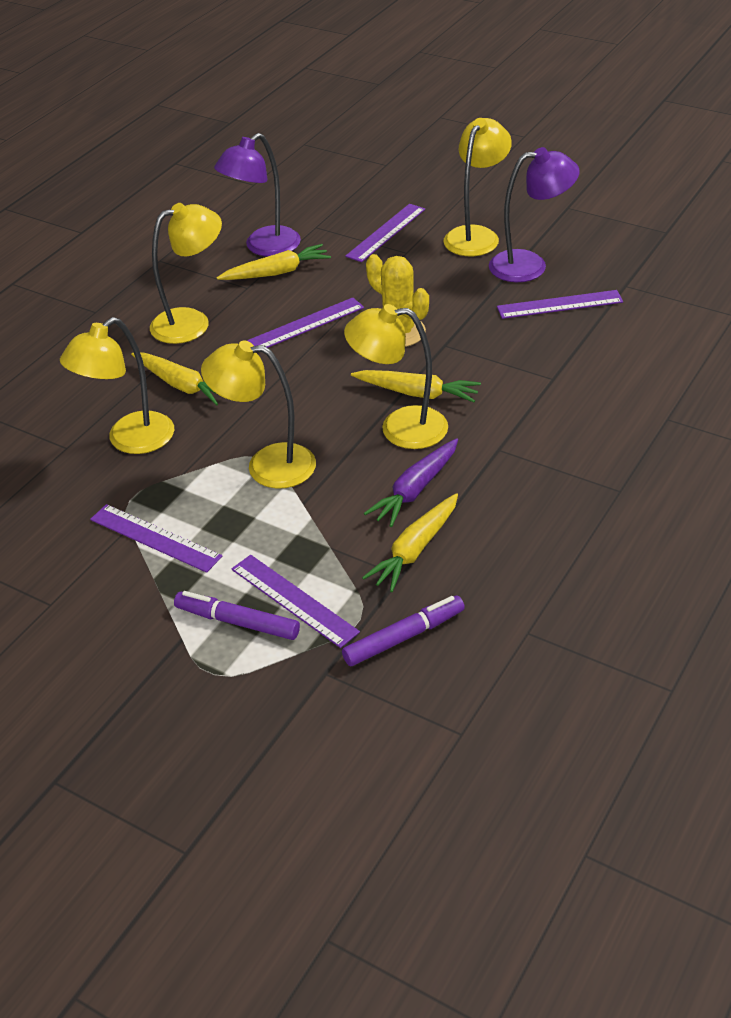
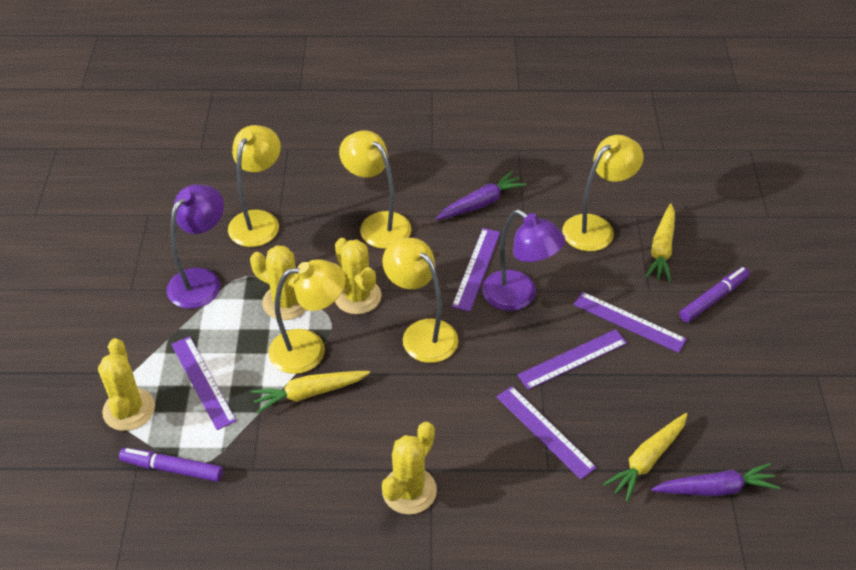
purple carrot: 1 -> 2
yellow cactus: 1 -> 4
yellow carrot: 4 -> 3

